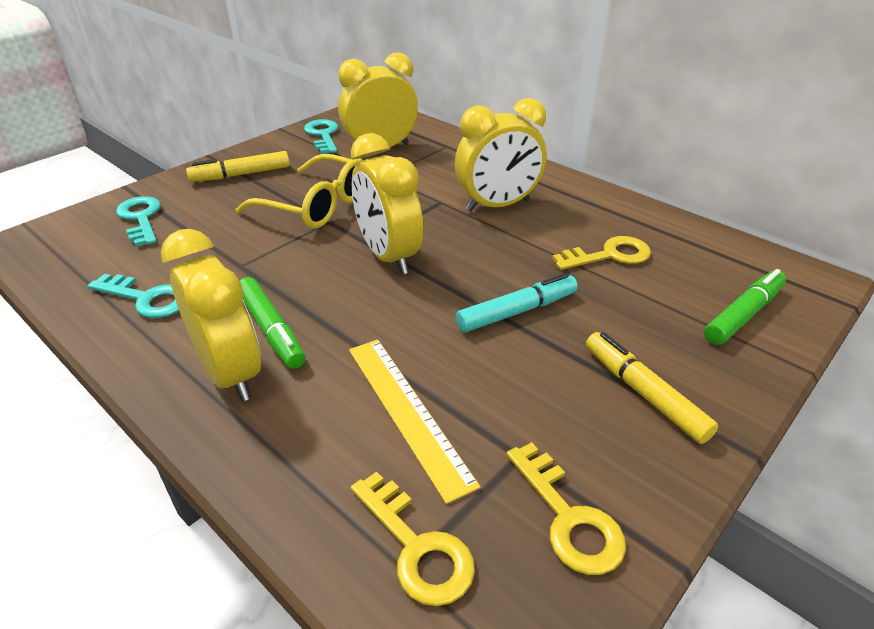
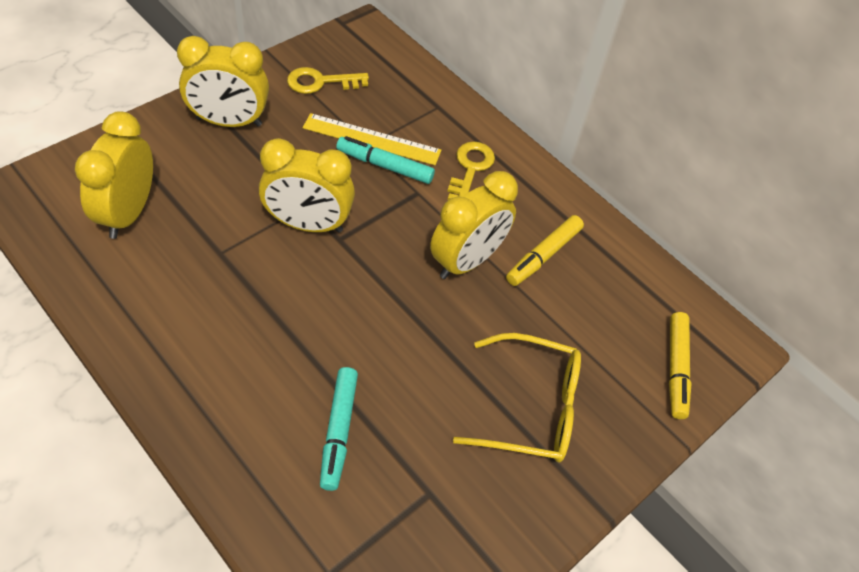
green marker: 2 -> 0
turquoise key: 3 -> 0
turquoise marker: 1 -> 2
yellow key: 3 -> 2

